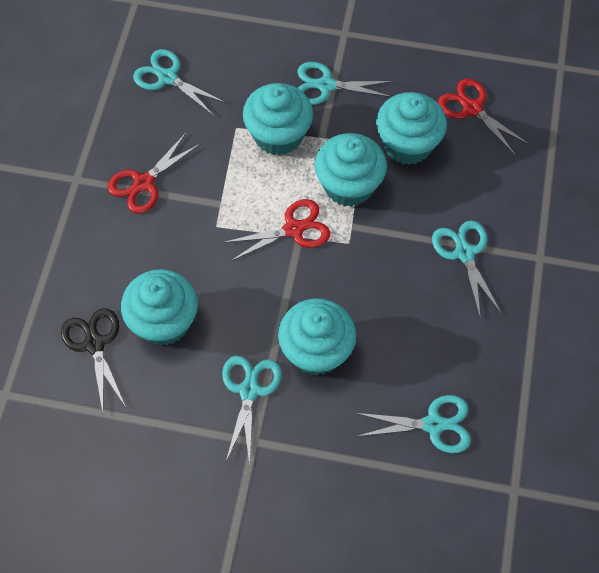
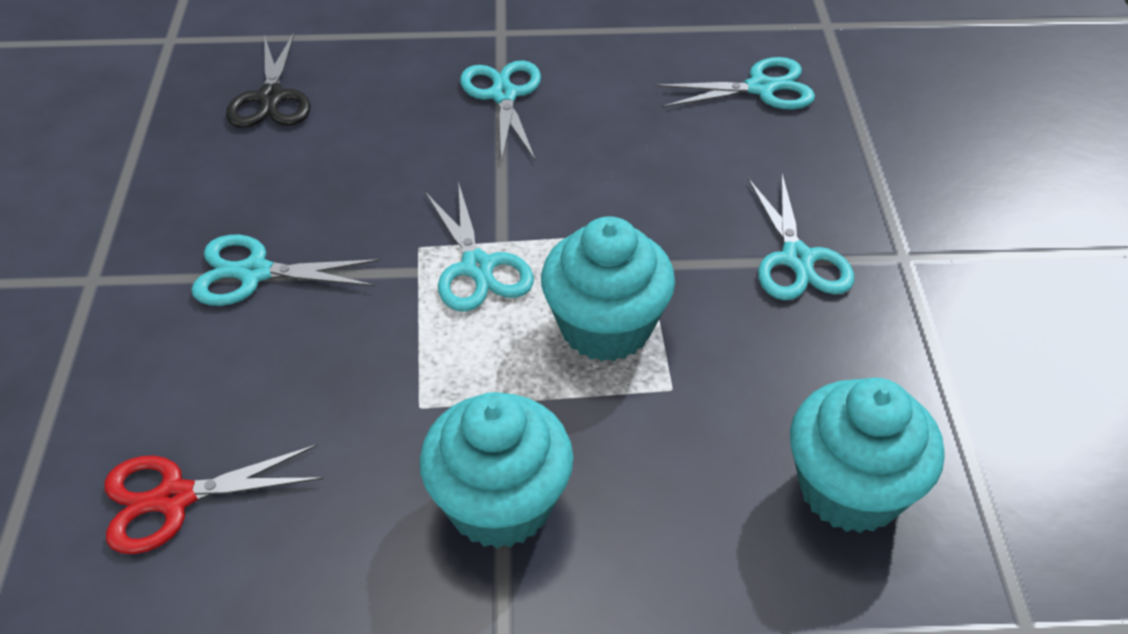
red scissors: 3 -> 1
turquoise cupcake: 5 -> 3

